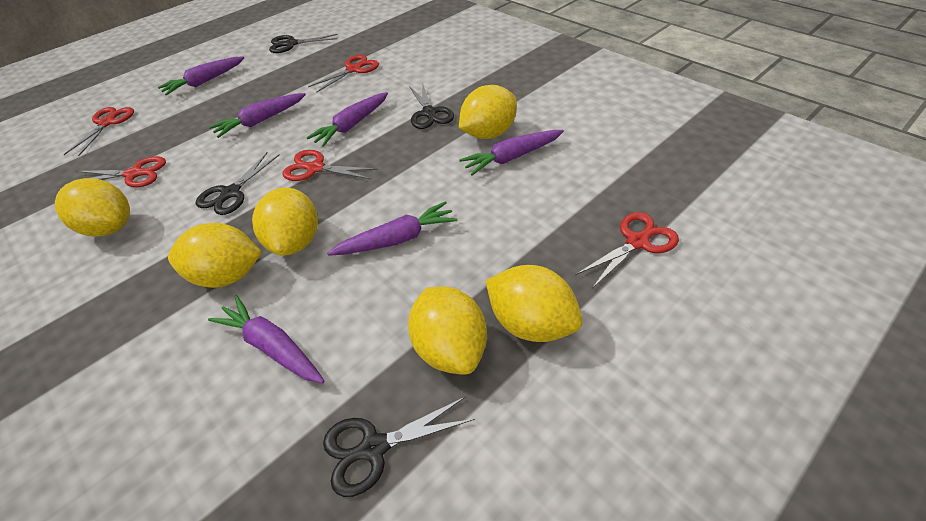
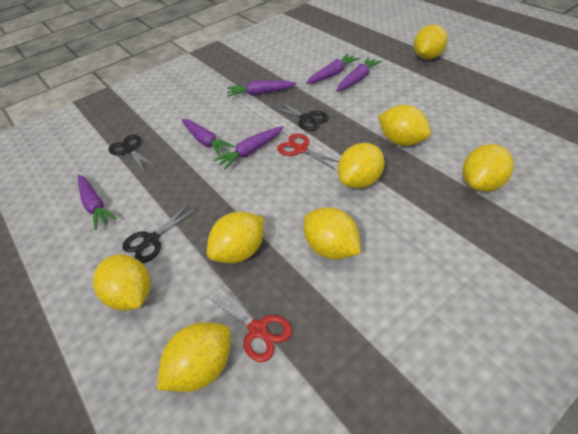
black scissors: 4 -> 3
red scissors: 5 -> 2
yellow lemon: 6 -> 8

